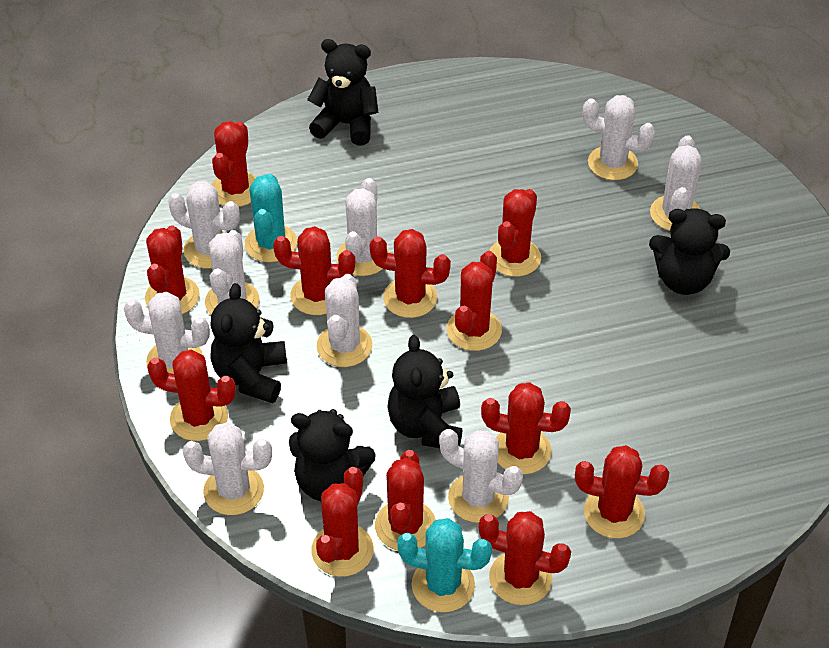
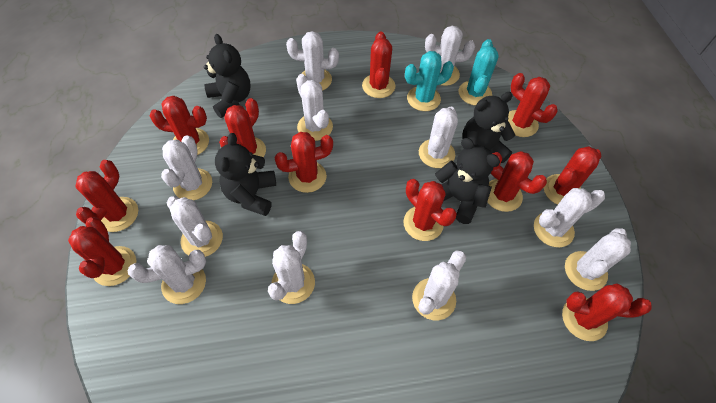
black teddy bear: 5 -> 4
red cactus: 12 -> 11
white cactus: 9 -> 11

